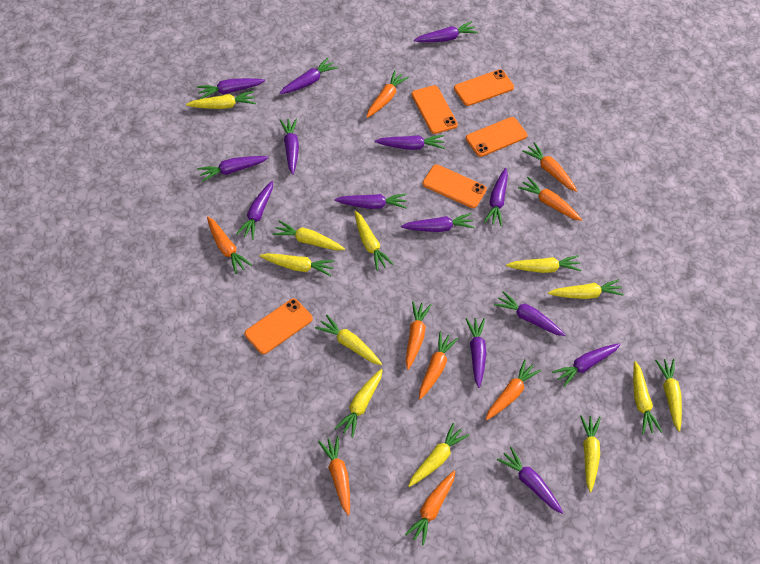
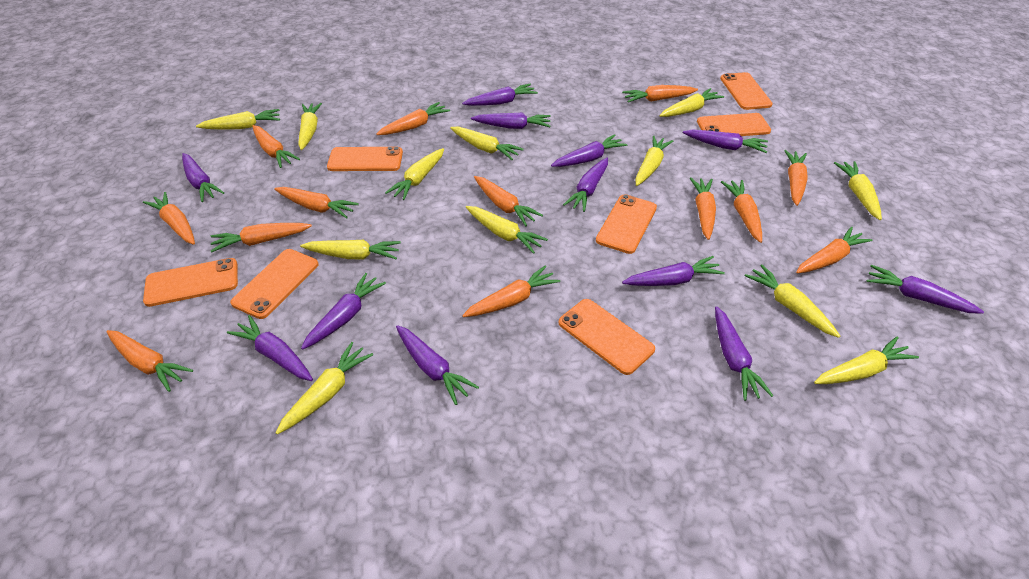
orange carrot: 9 -> 13
orange phone: 5 -> 7
purple carrot: 14 -> 12

